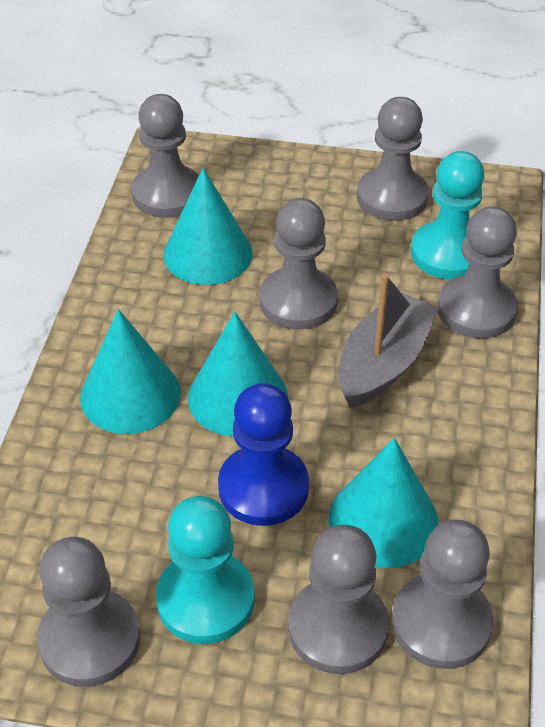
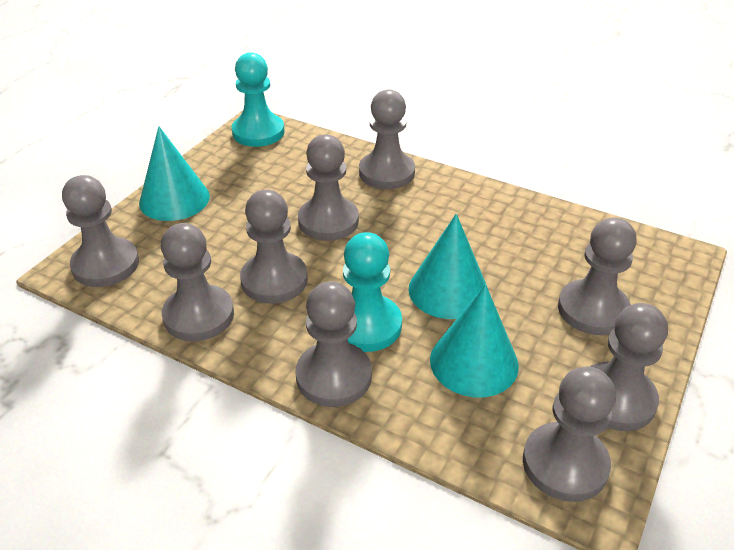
blue pawn: 1 -> 0
grey boat: 1 -> 0
grey pawn: 7 -> 9
turquoise cone: 4 -> 3

